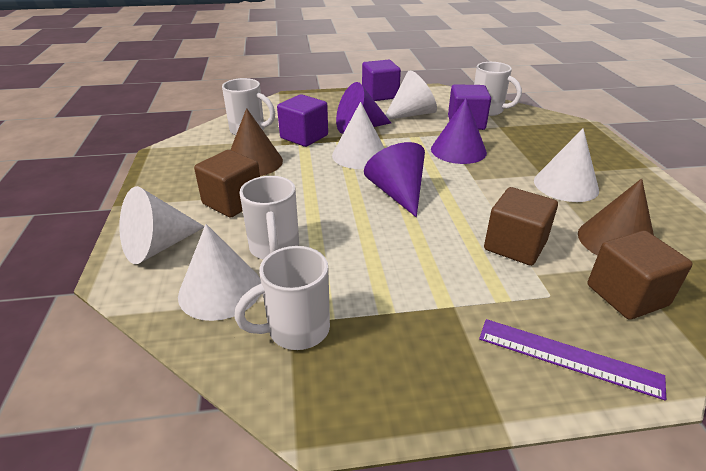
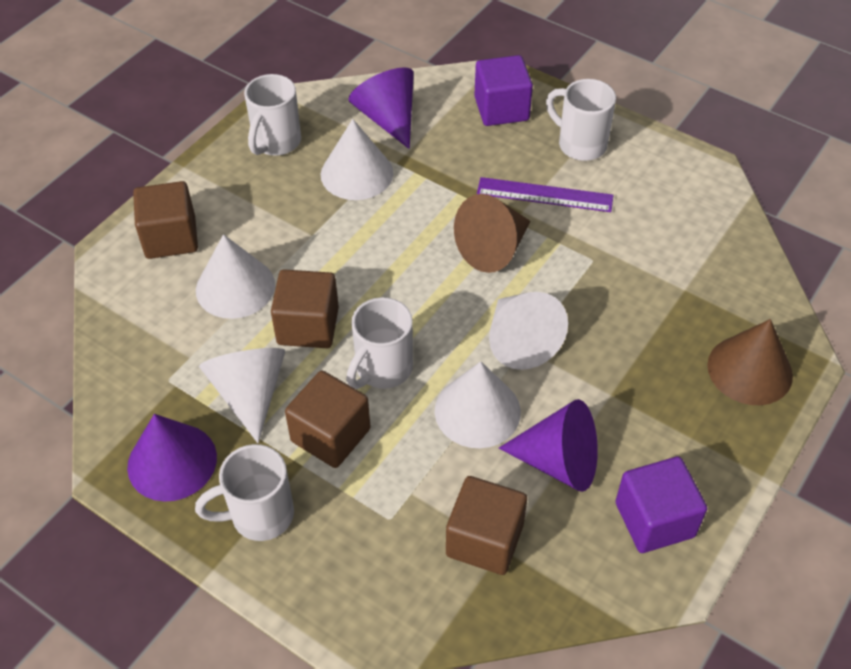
brown cube: 3 -> 4
purple cube: 3 -> 2

